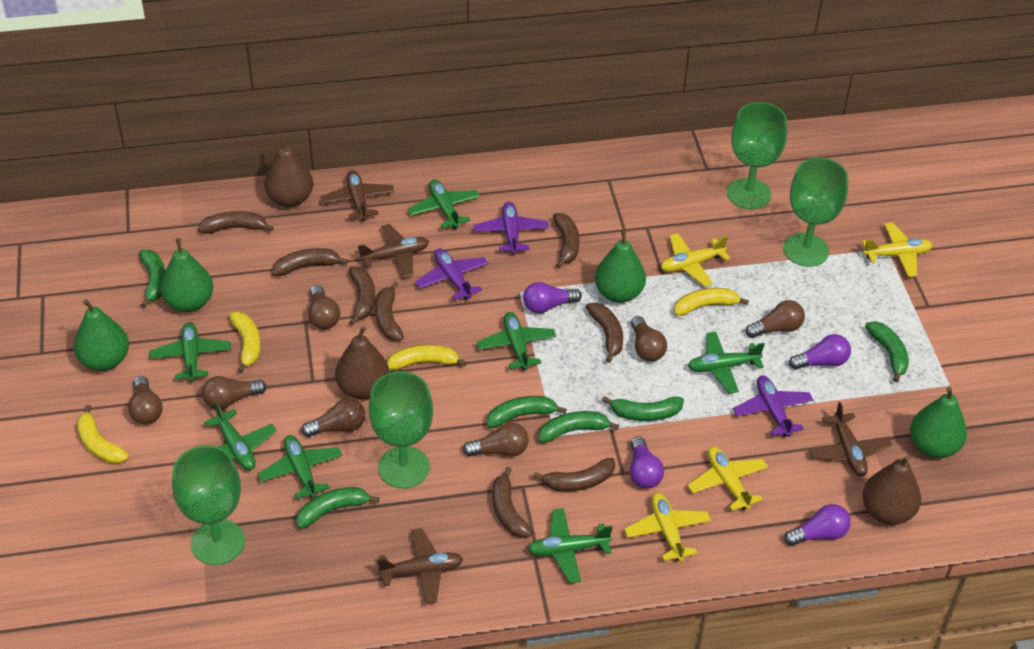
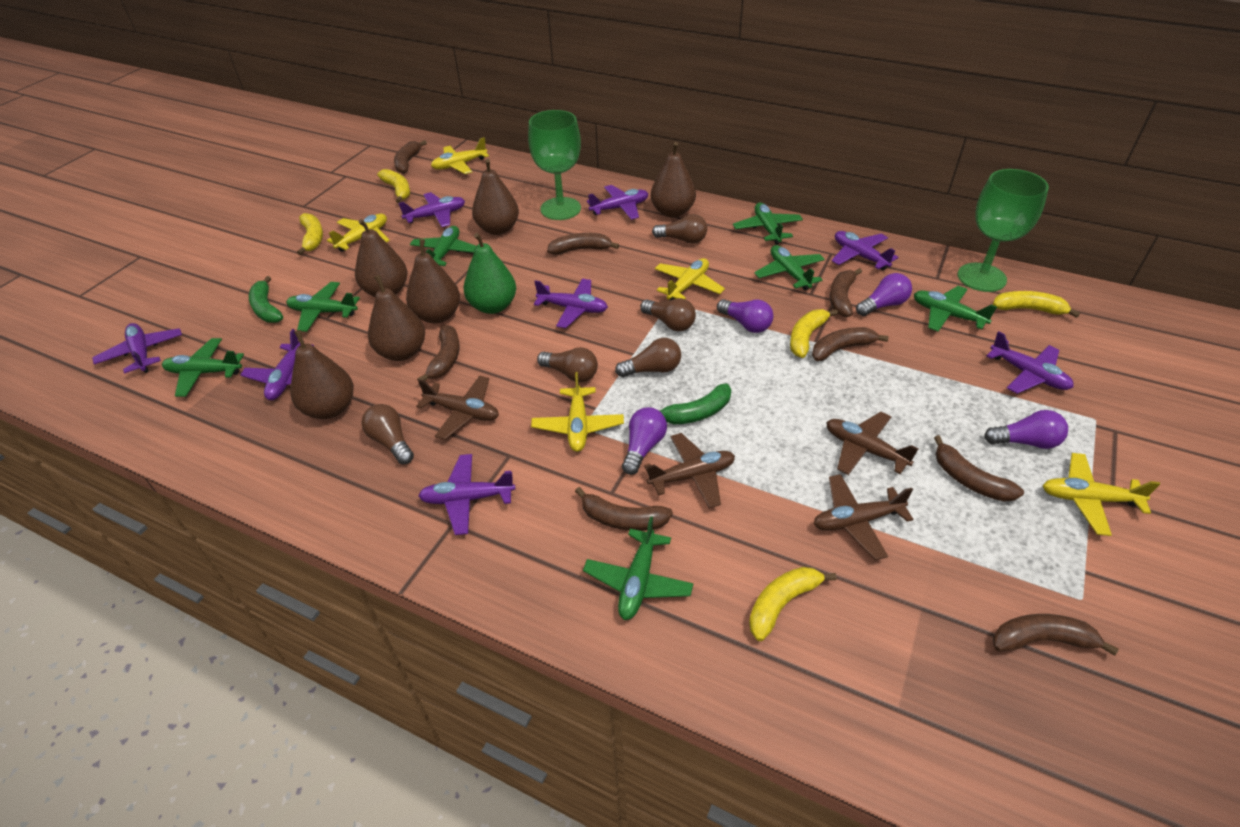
brown light bulb: 7 -> 5
brown pear: 3 -> 6
green banana: 6 -> 2
green goblet: 4 -> 2
green pear: 4 -> 1
purple plane: 3 -> 8
yellow banana: 4 -> 5
yellow plane: 4 -> 5

